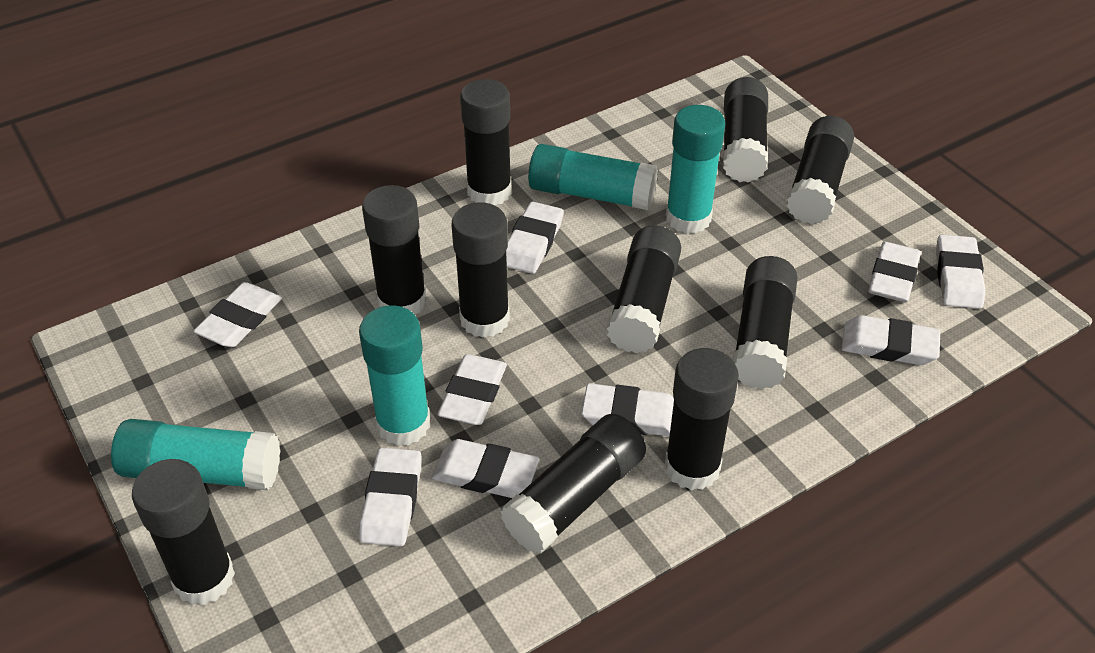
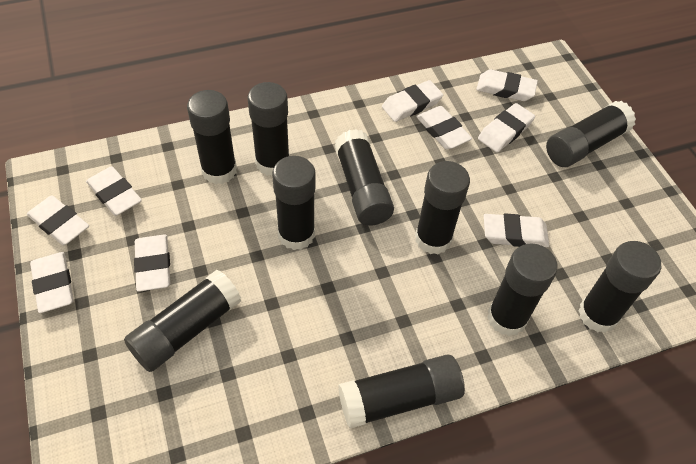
turquoise glue stick: 4 -> 0

